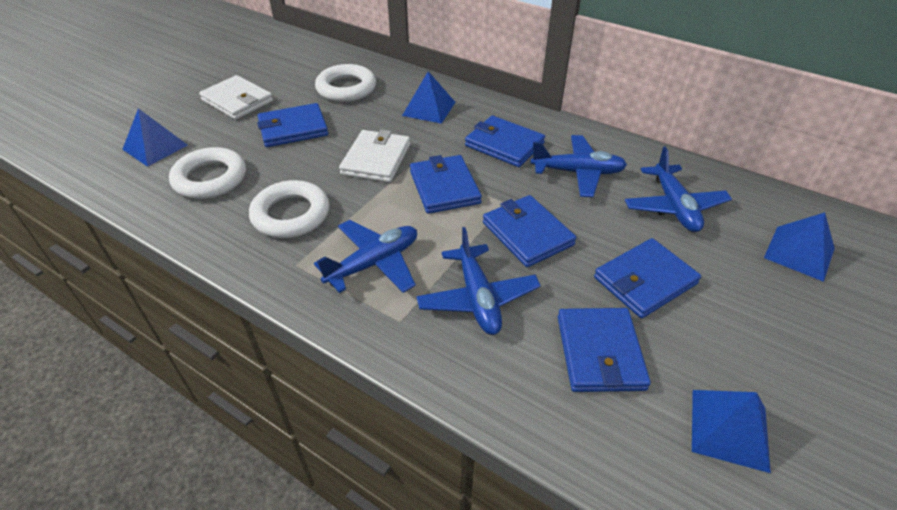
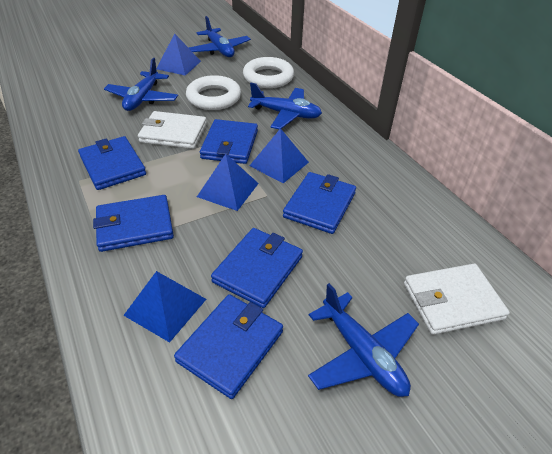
white ring: 3 -> 2

